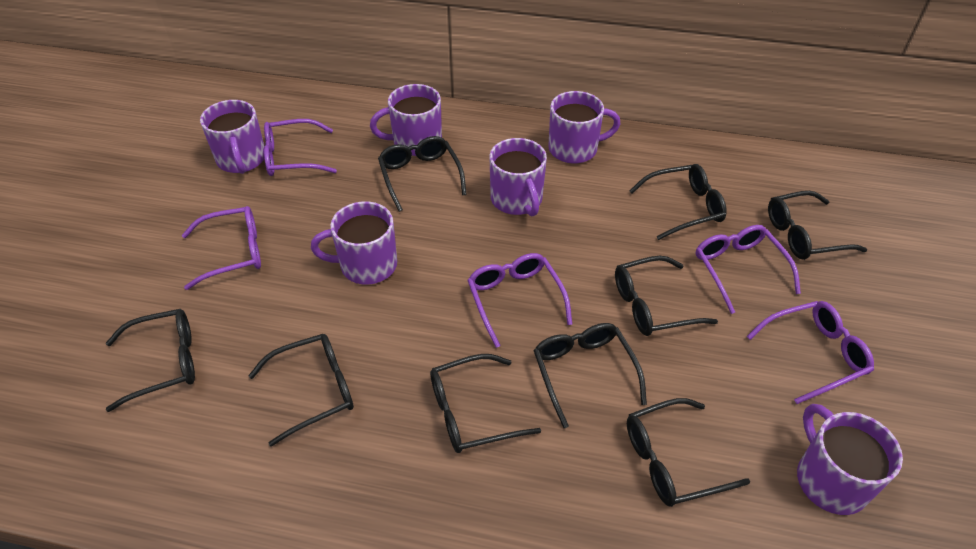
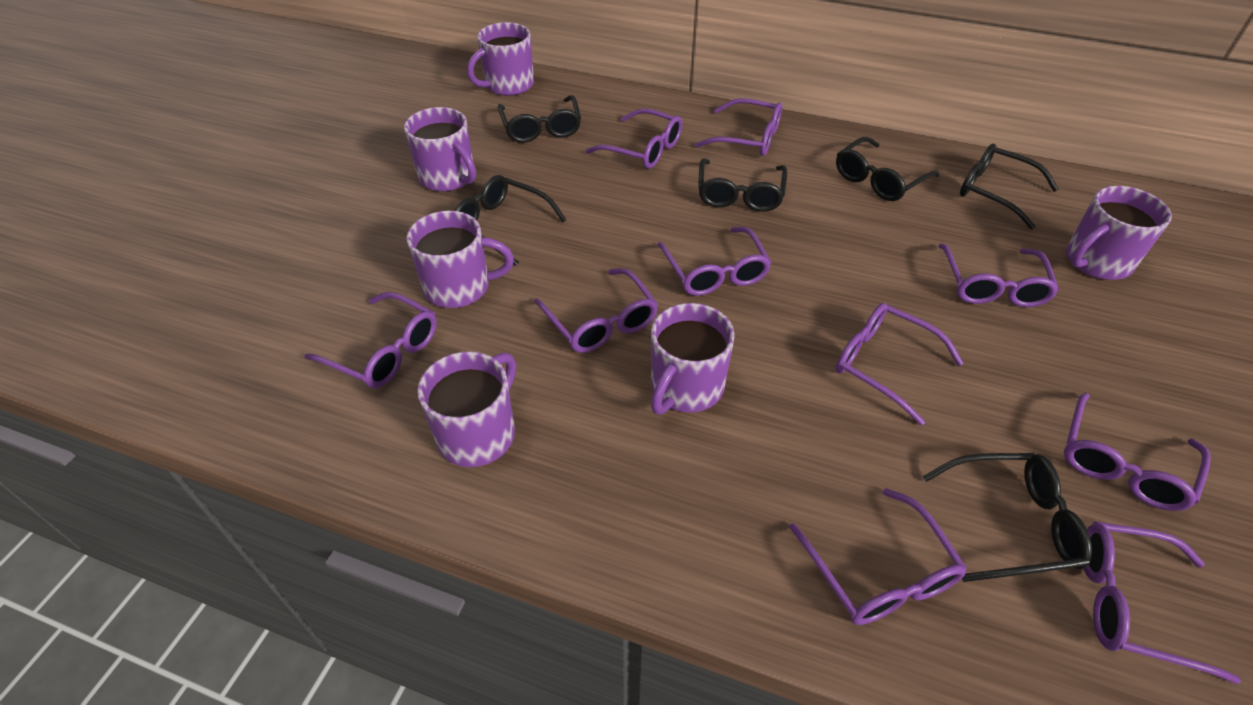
black glasses: 9 -> 6
purple glasses: 5 -> 10

